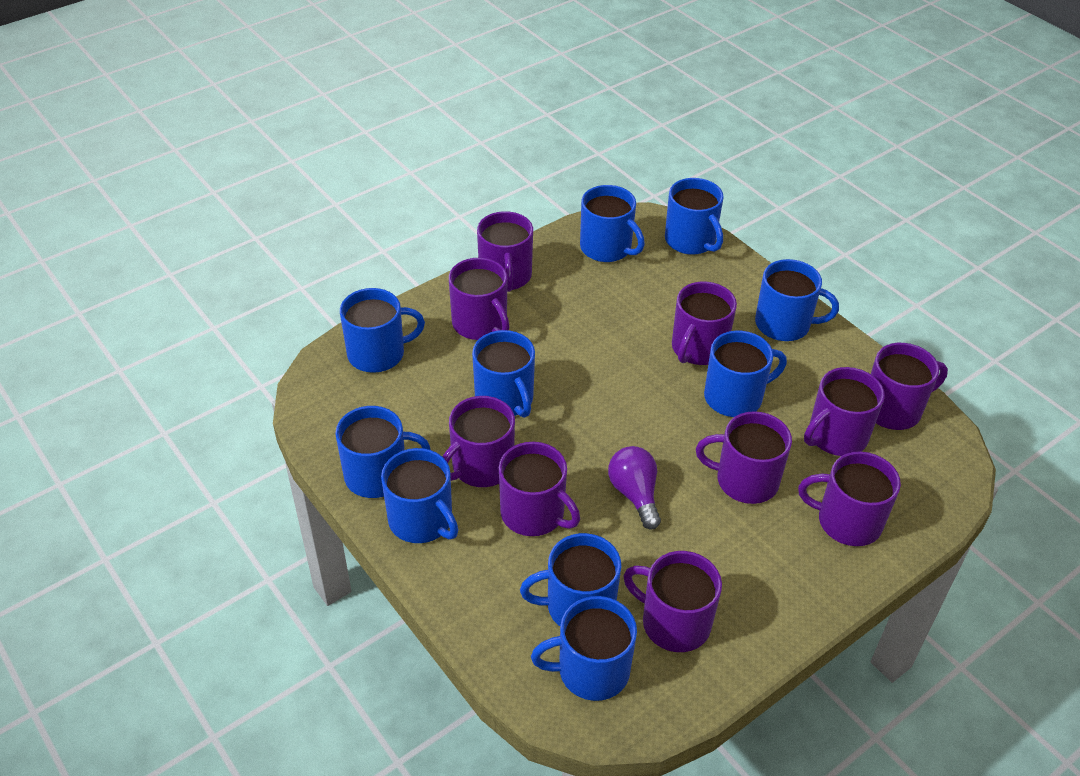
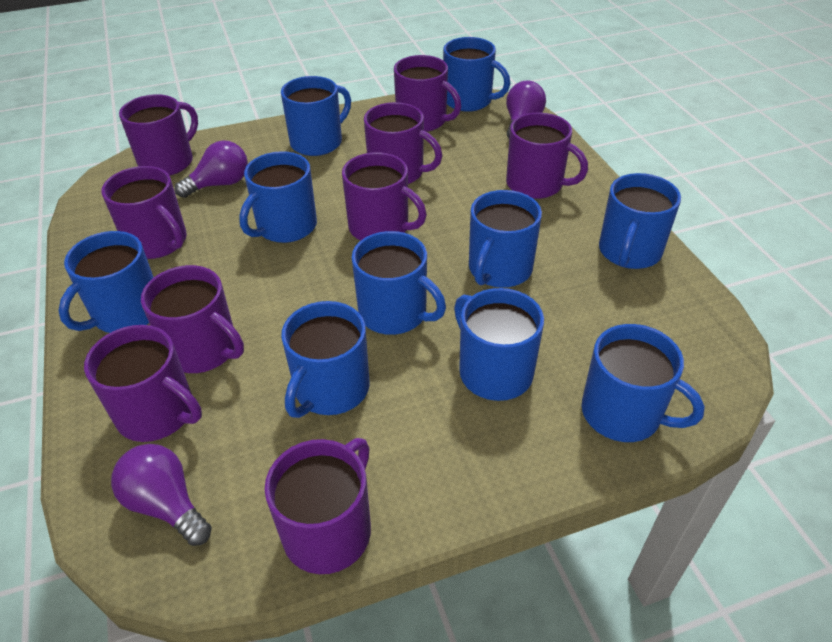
purple light bulb: 1 -> 3
purple mug: 10 -> 9

